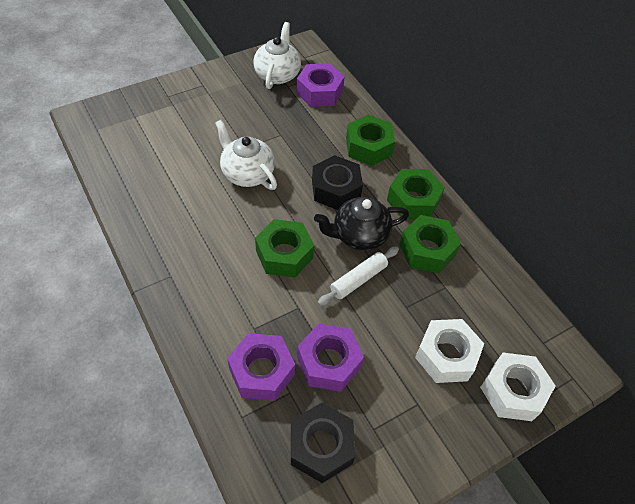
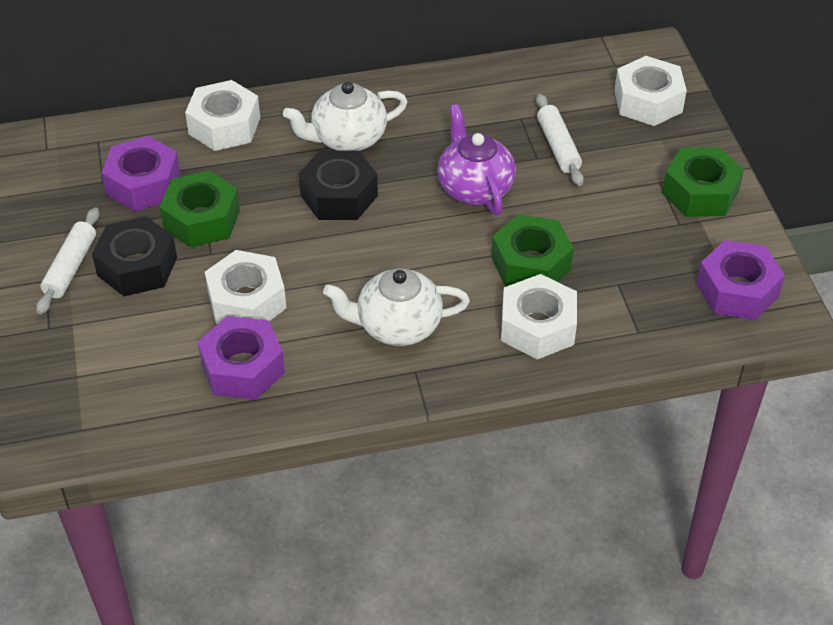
black teapot: 1 -> 0
green nut: 4 -> 3
purple teapot: 0 -> 1
white nut: 2 -> 4
white rolling pin: 1 -> 2

